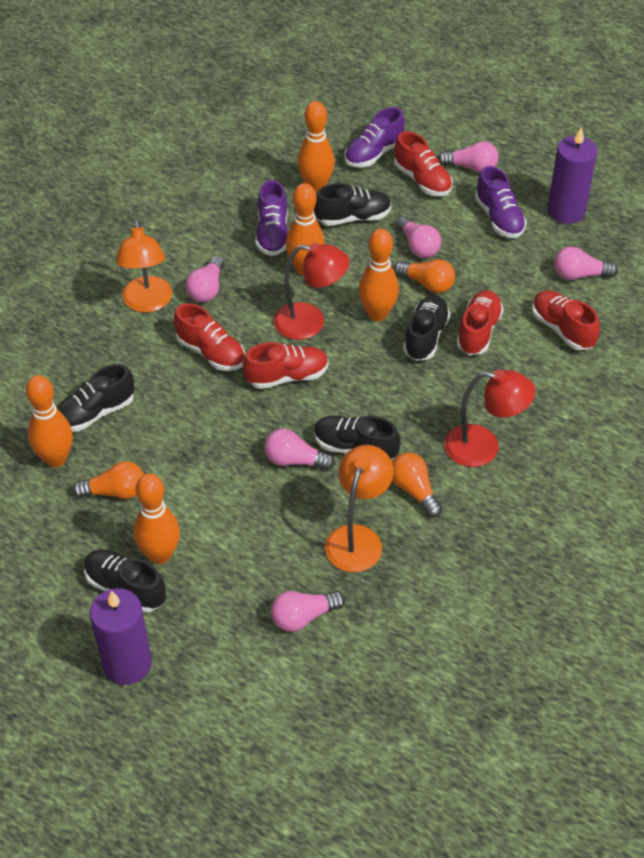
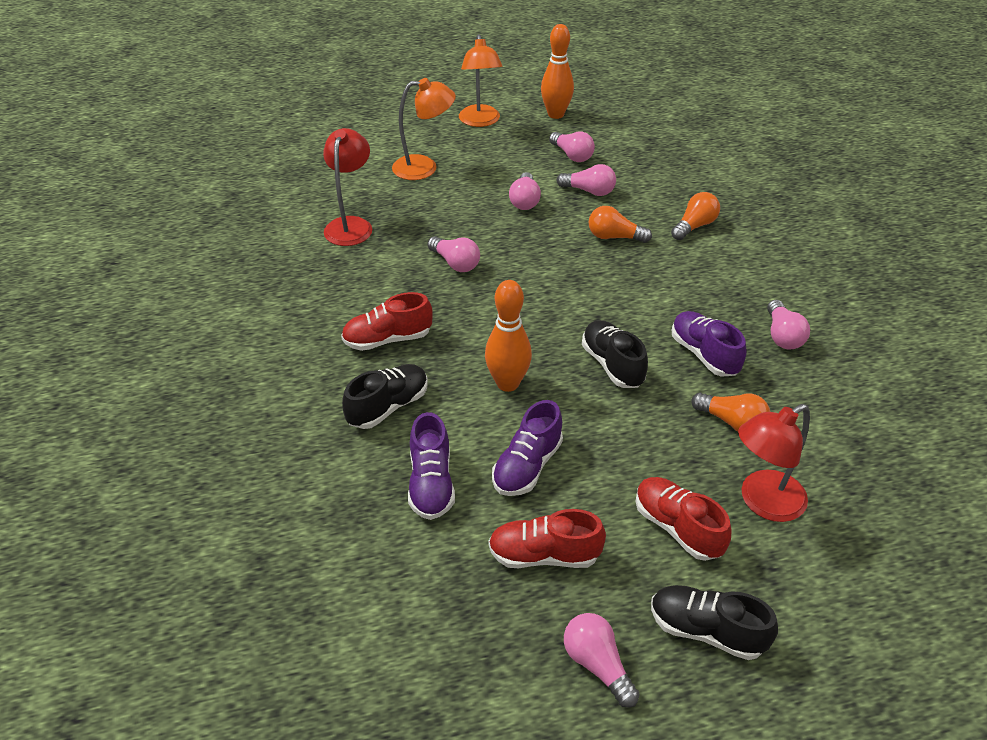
black shoe: 5 -> 3
orange bowling pin: 5 -> 2
purple candle: 2 -> 0
red shoe: 5 -> 3

